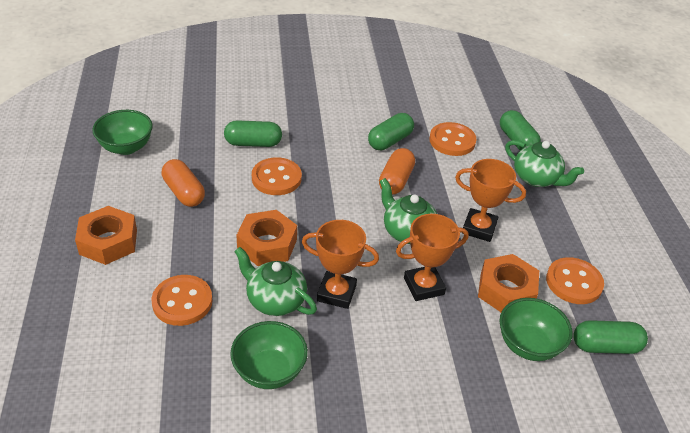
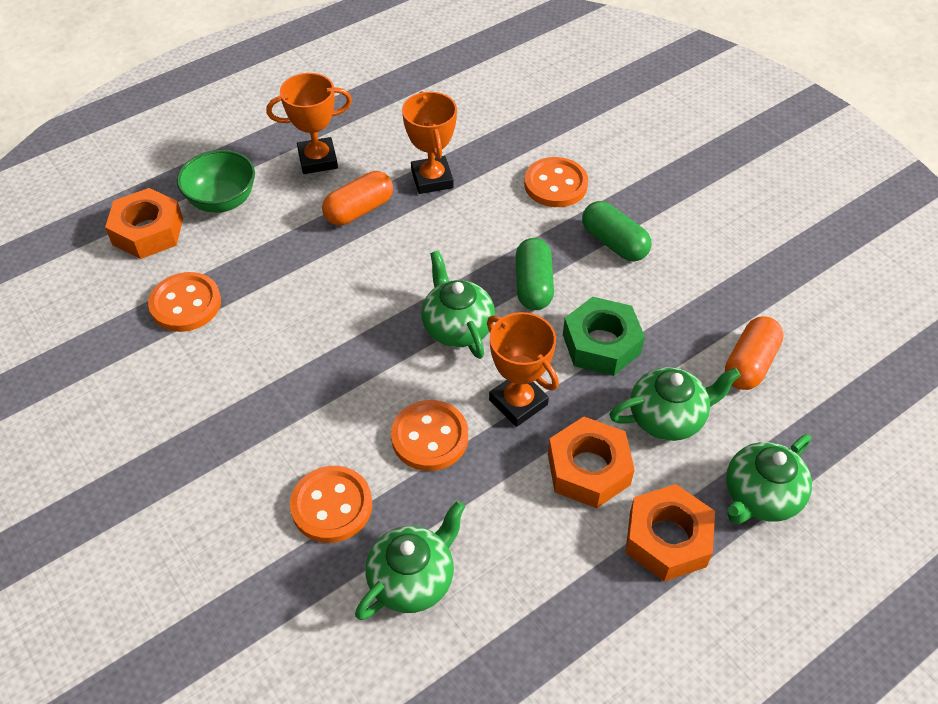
green bowl: 3 -> 1
green capsule: 4 -> 2
green nut: 0 -> 1
green teapot: 3 -> 4

